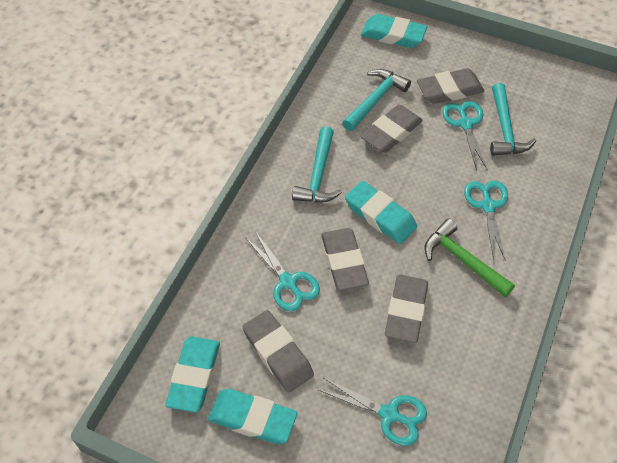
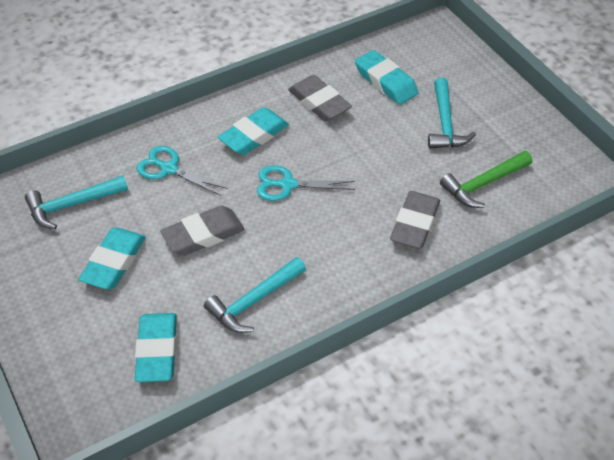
grey eraser: 5 -> 3
turquoise scissors: 4 -> 2

